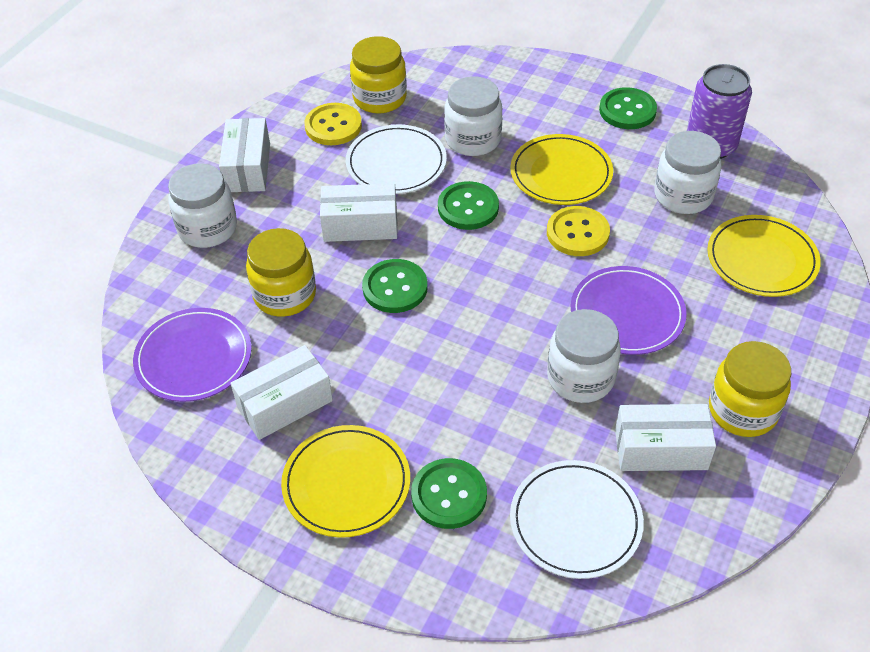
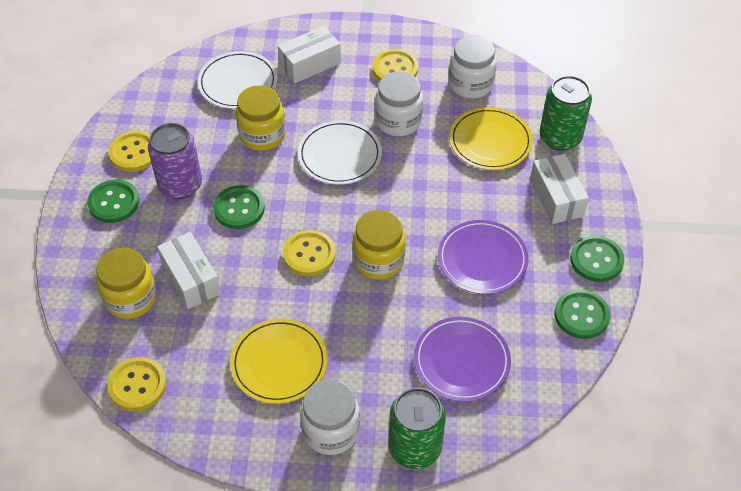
green can: 0 -> 2
white box: 4 -> 3
white jar: 4 -> 3
yellow button: 2 -> 4
yellow plate: 3 -> 2

